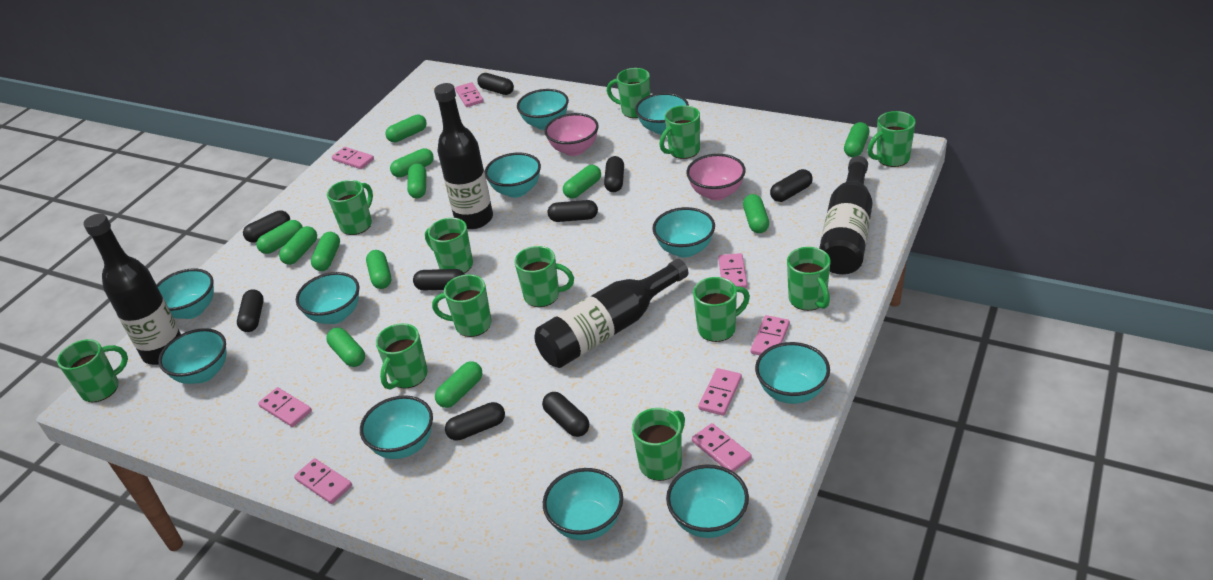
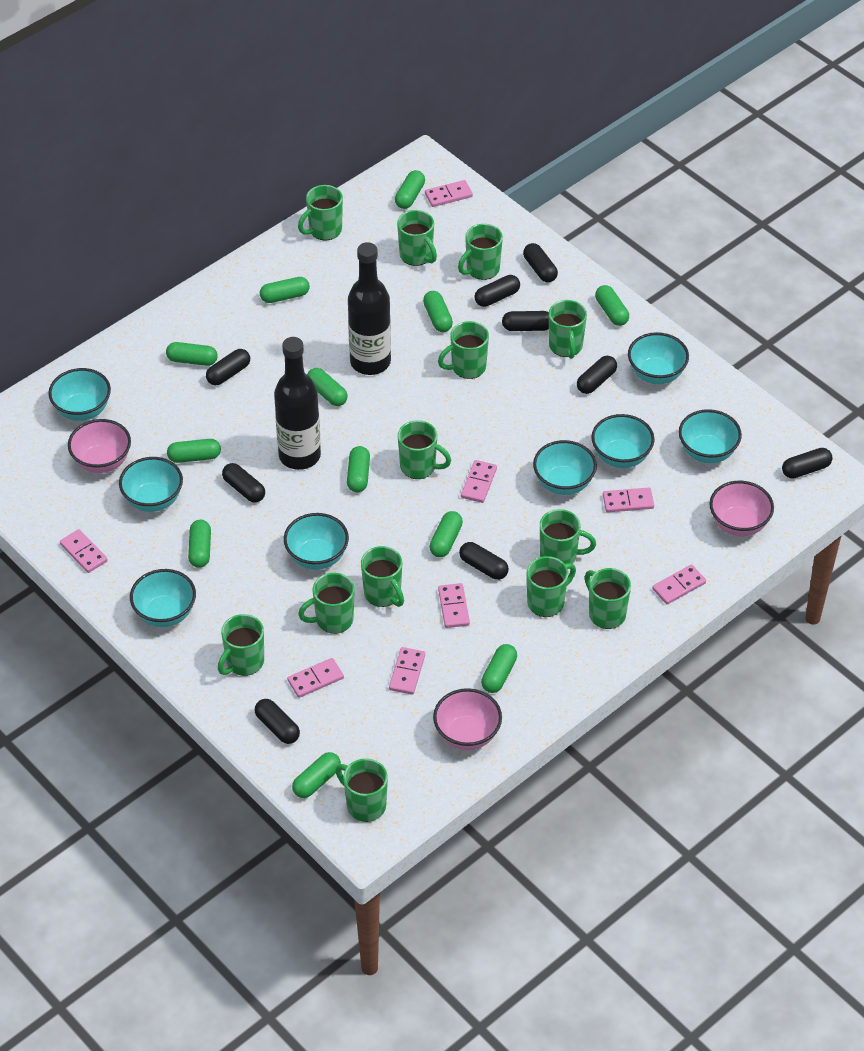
black bottle: 4 -> 2
green mug: 12 -> 13
pink bowl: 2 -> 3
turquoise bowl: 11 -> 8

